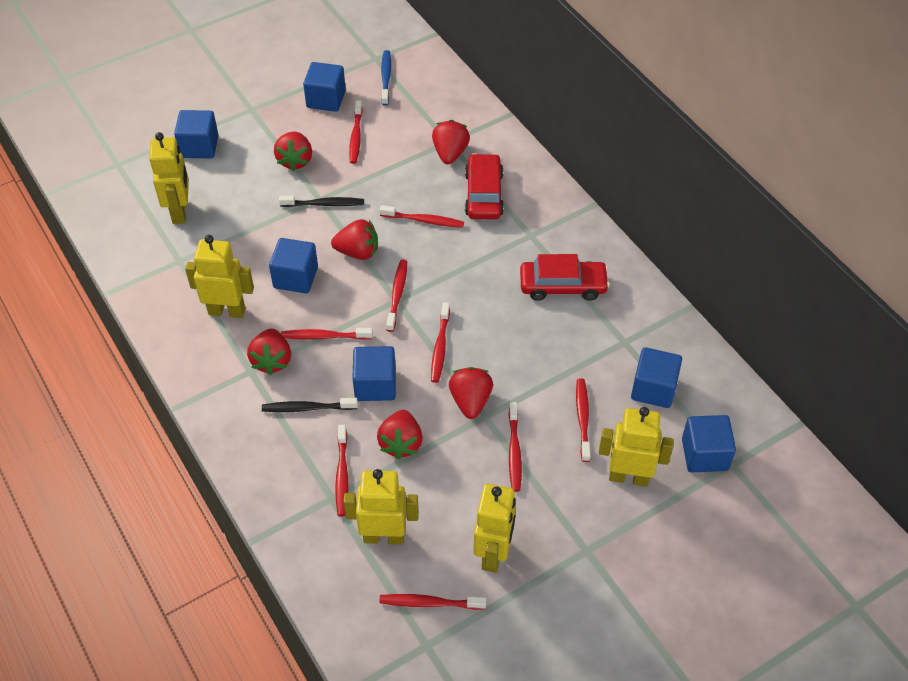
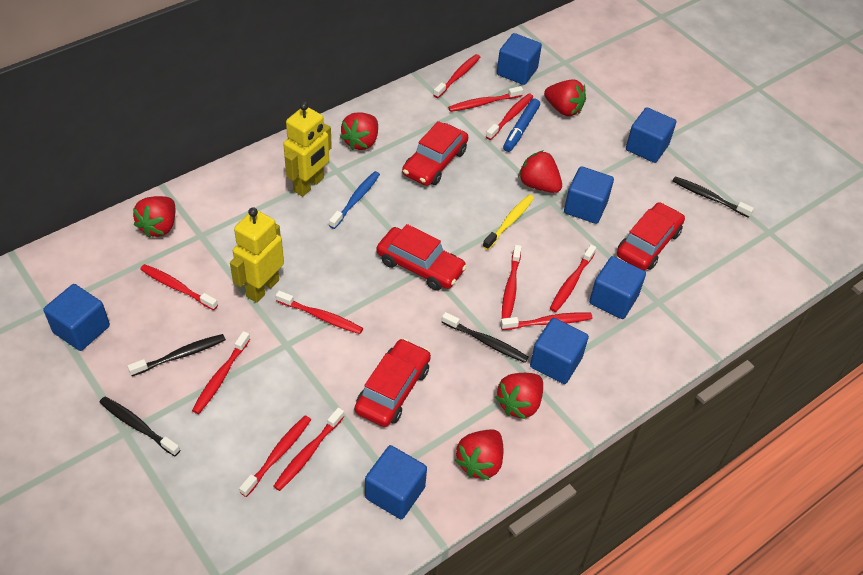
black toothbrush: 2 -> 4
blue cube: 6 -> 7
blue marker: 0 -> 1
red car: 2 -> 4
red toothbrush: 9 -> 11
yellow robot: 5 -> 2
yellow toothbrush: 0 -> 1

